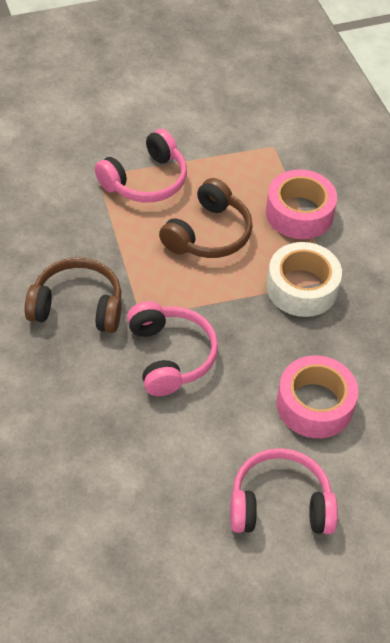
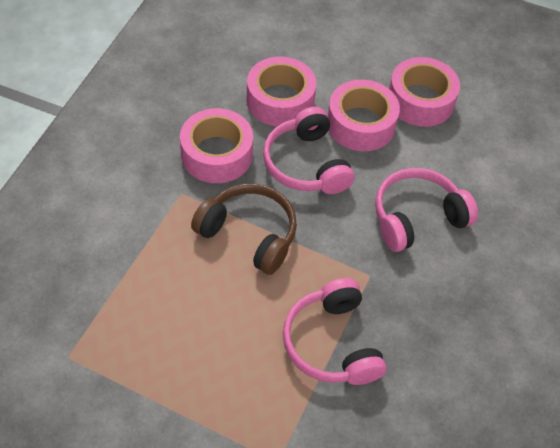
brown headphones: 2 -> 1
pink tape: 2 -> 4
white tape: 1 -> 0

